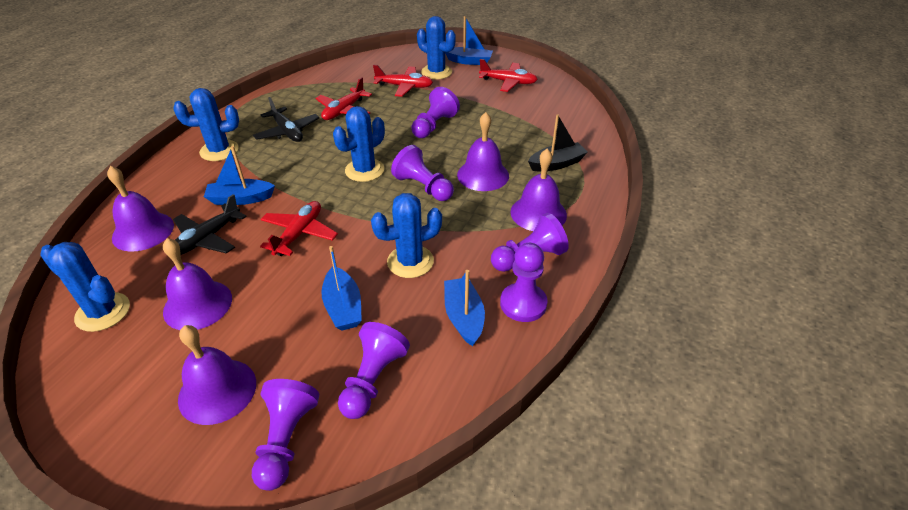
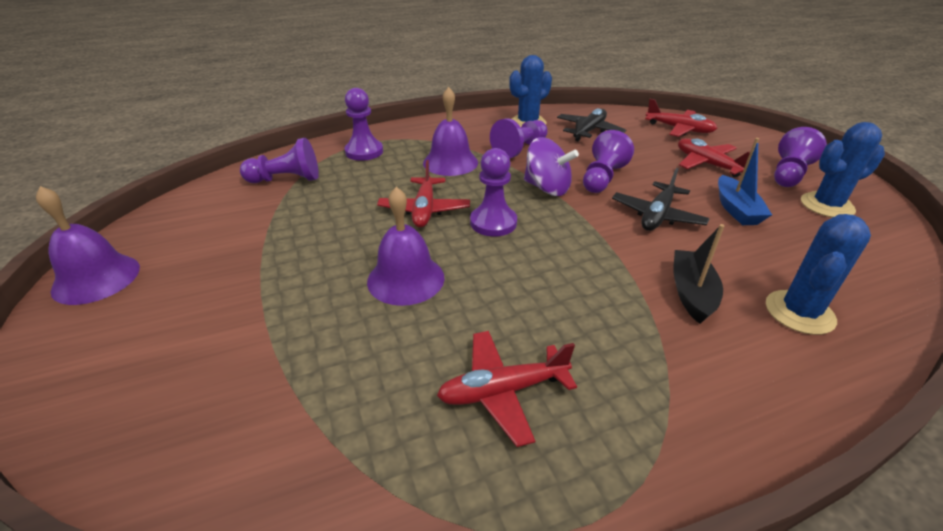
blue boat: 4 -> 1
blue cactus: 5 -> 3
purple bell: 5 -> 3
purple spinning top: 0 -> 1

